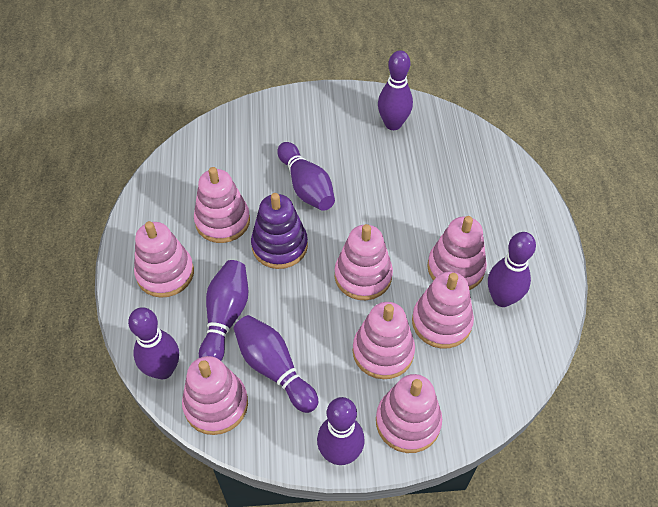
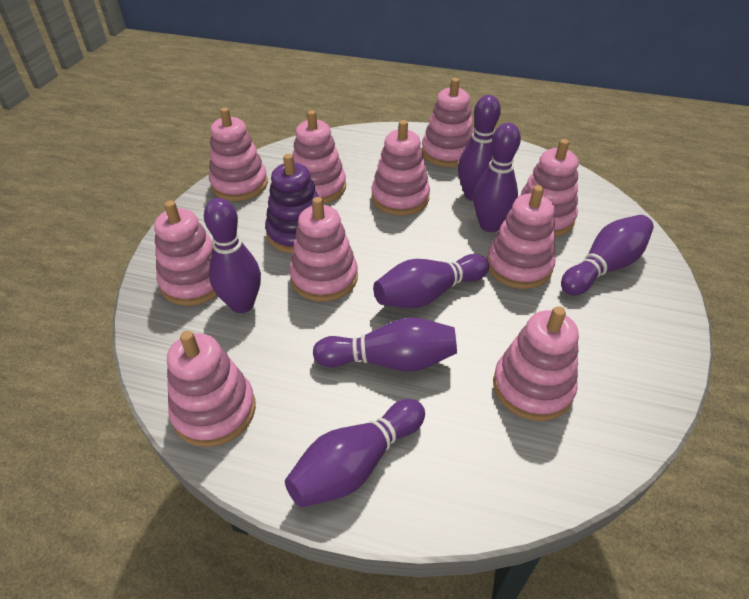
pink stacking toy: 8 -> 10

